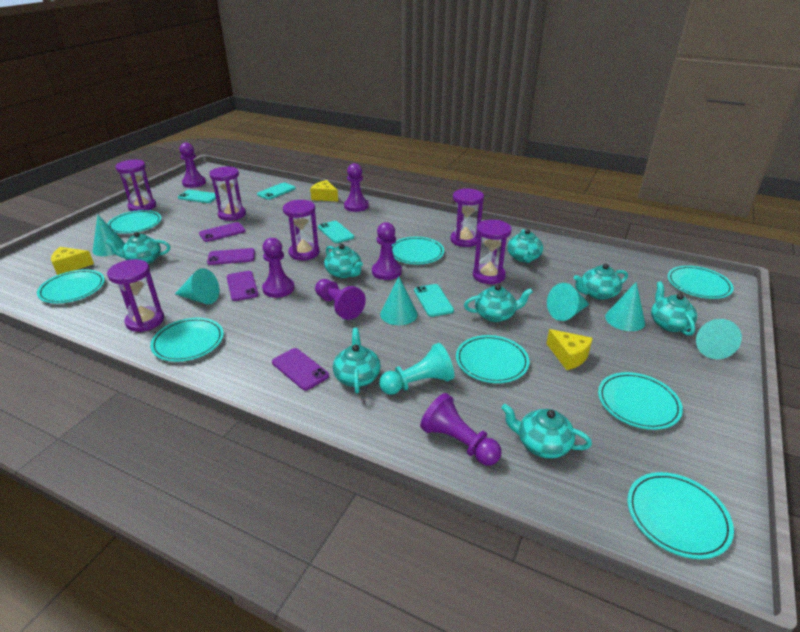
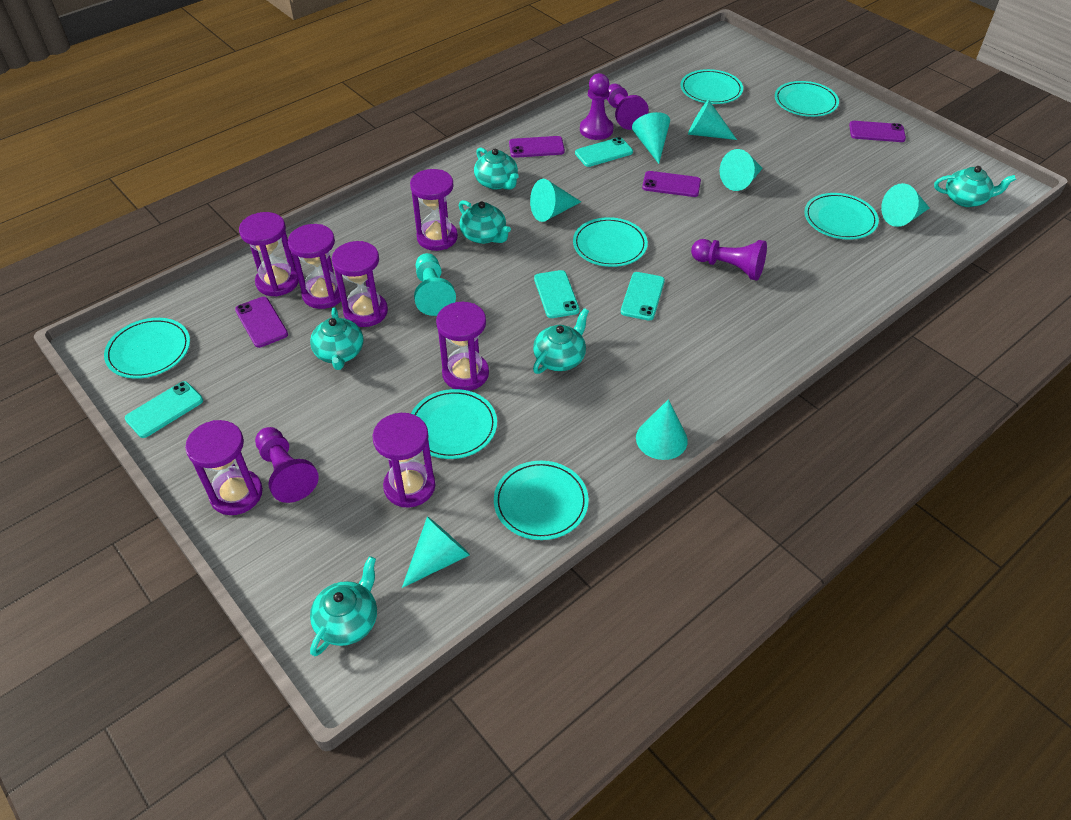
purple hourglass: 6 -> 7
purple pawn: 6 -> 4
turquoise cone: 6 -> 7
turquoise plate: 8 -> 7
turquoise teapot: 8 -> 6
yellow cheese: 3 -> 0

